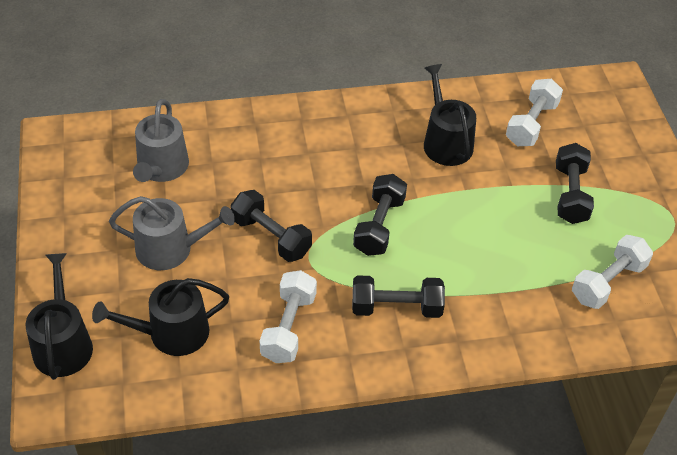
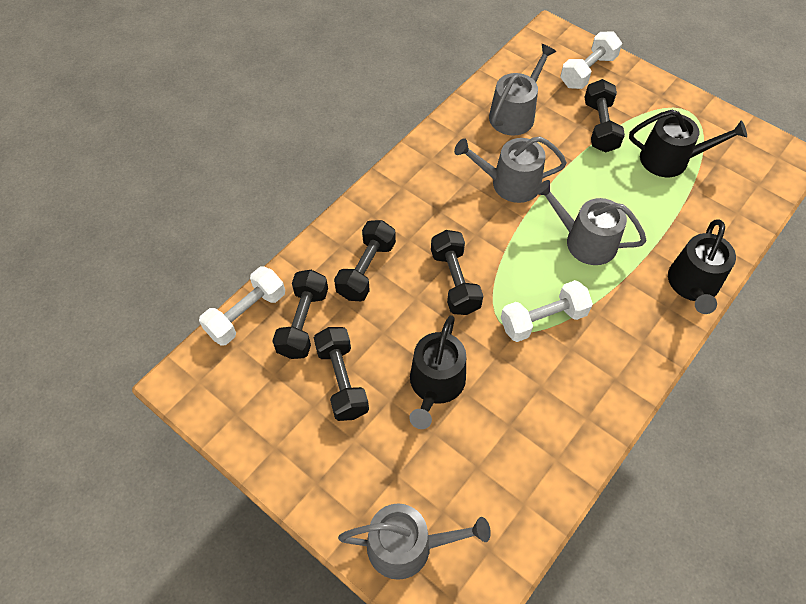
black dumbbell: 4 -> 5
grey watering can: 2 -> 4

